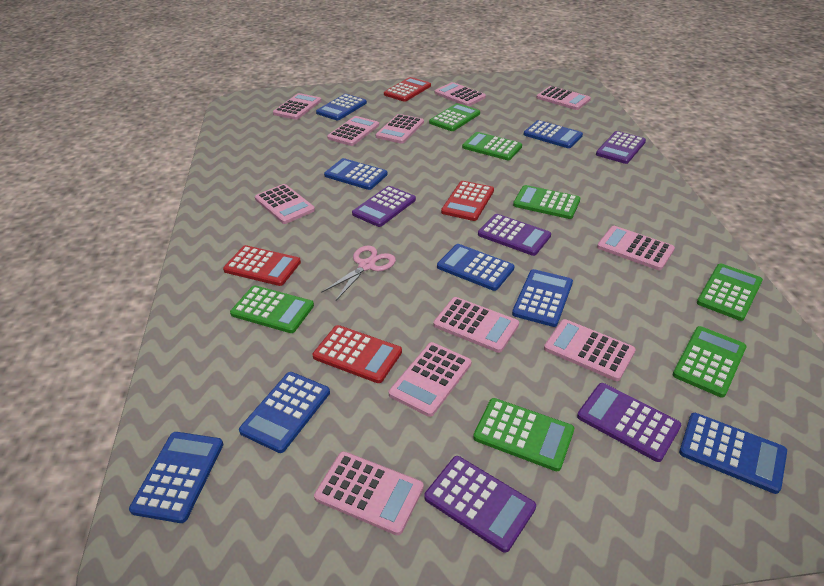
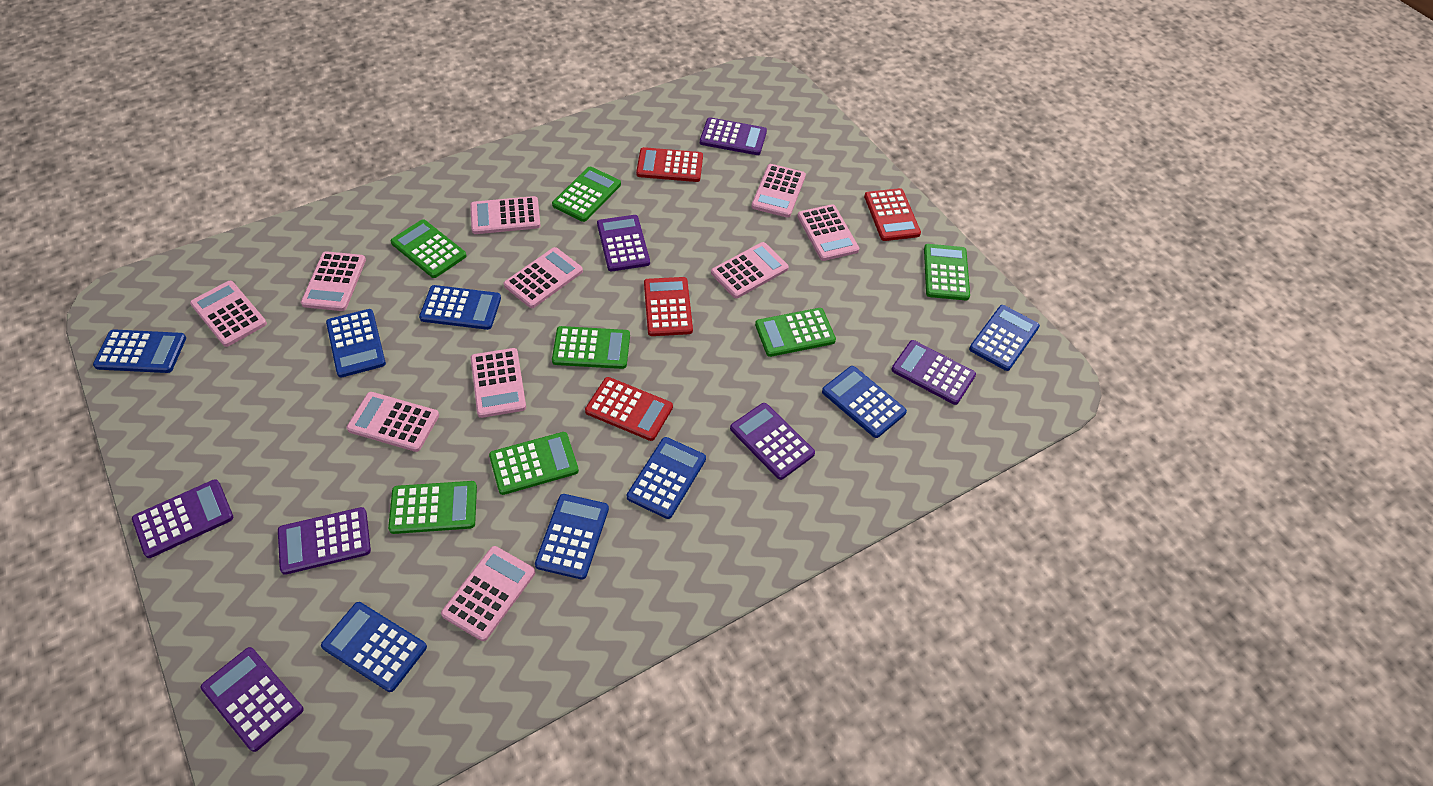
pink calculator: 11 -> 10
pink scissors: 1 -> 0
purple calculator: 5 -> 7

